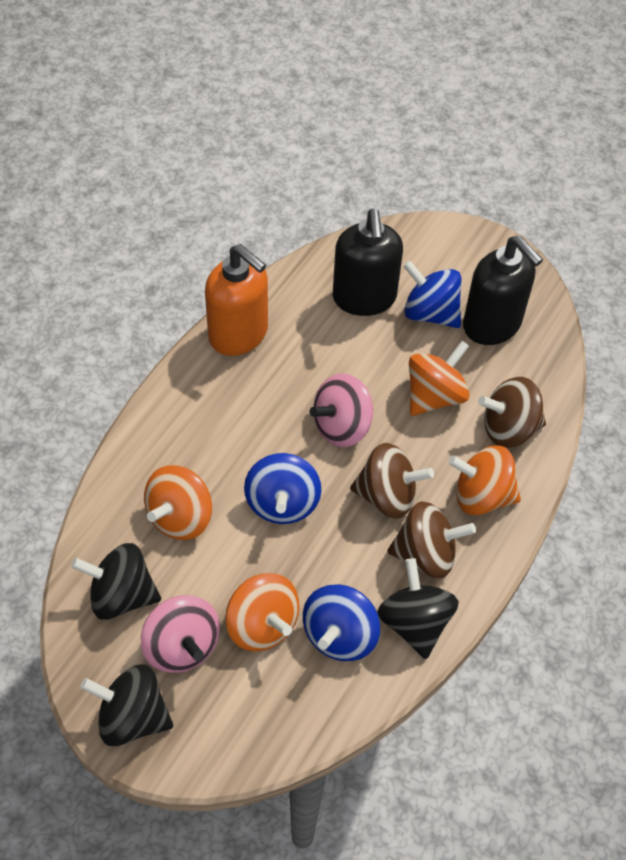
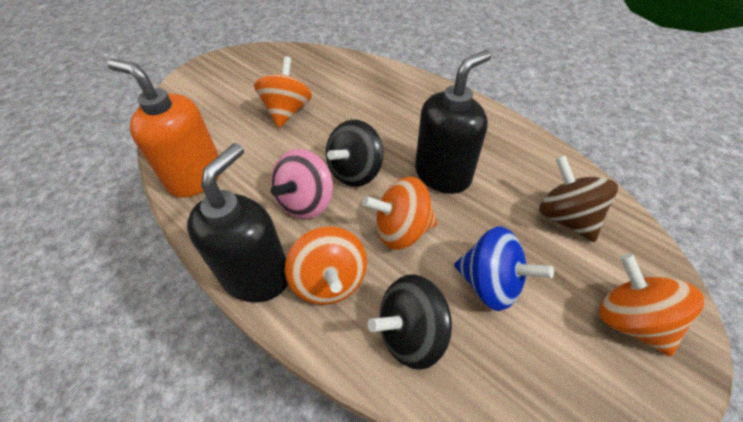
black spinning top: 3 -> 2
blue spinning top: 3 -> 1
brown spinning top: 3 -> 1
pink spinning top: 2 -> 1

